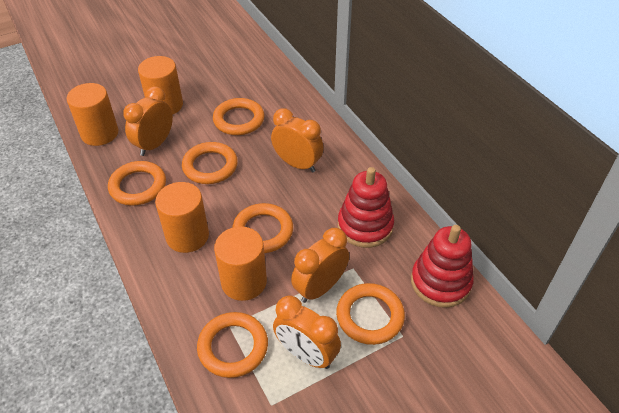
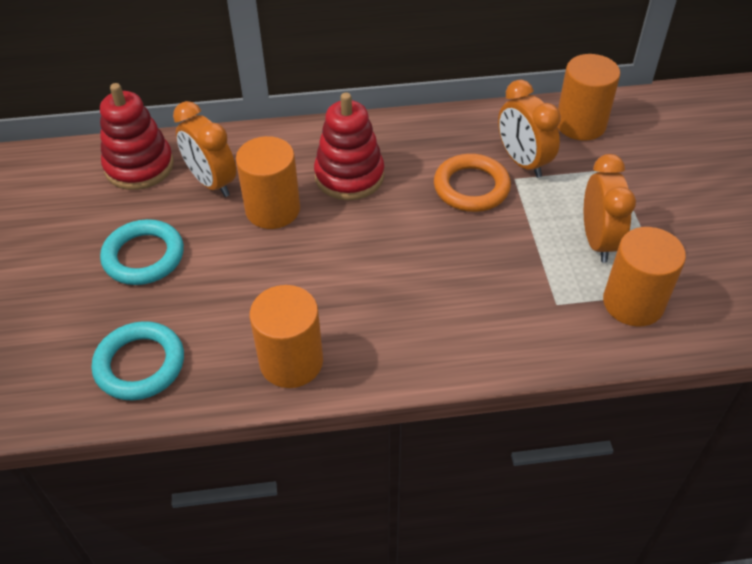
orange clock: 4 -> 3
orange ring: 6 -> 1
turquoise ring: 0 -> 2

